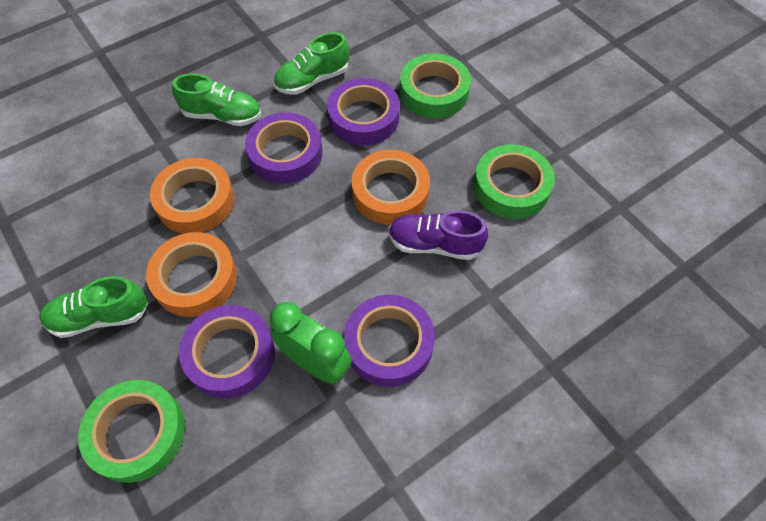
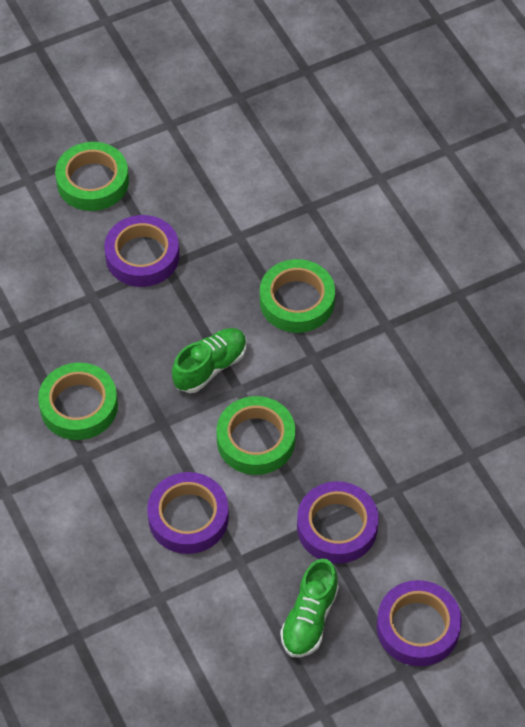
green clock: 1 -> 0
green shoe: 3 -> 2
green tape: 3 -> 4
orange tape: 3 -> 0
purple shoe: 1 -> 0

